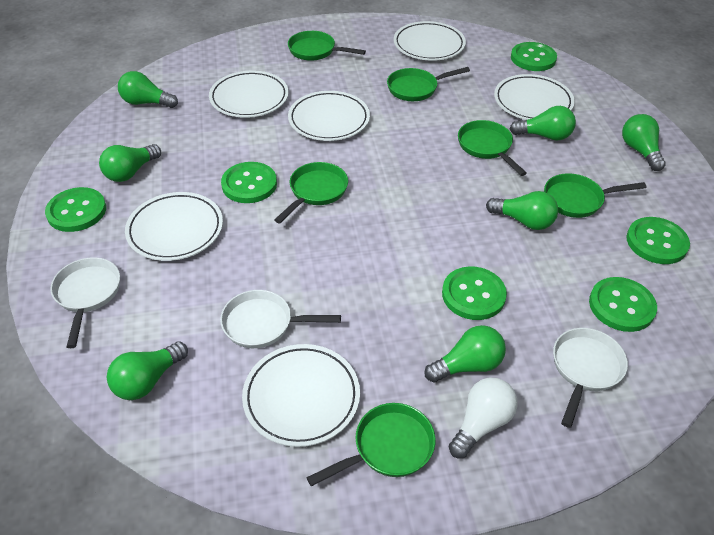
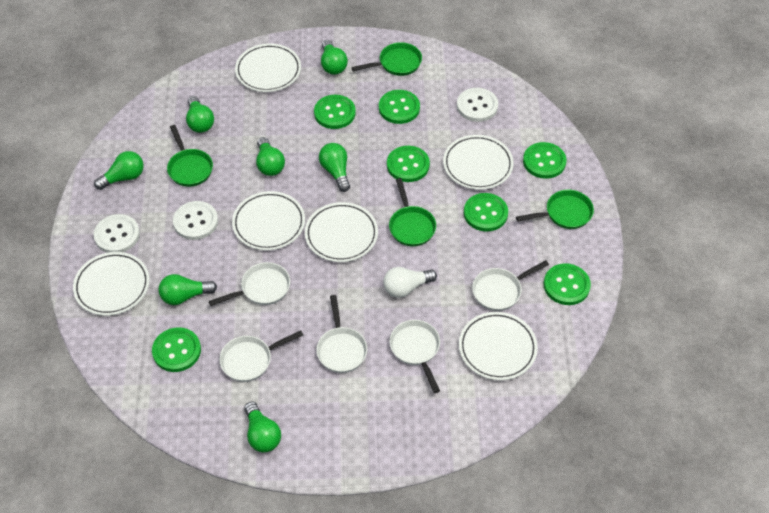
green button: 6 -> 7
green pan: 6 -> 4
white button: 0 -> 3
white pan: 3 -> 5

